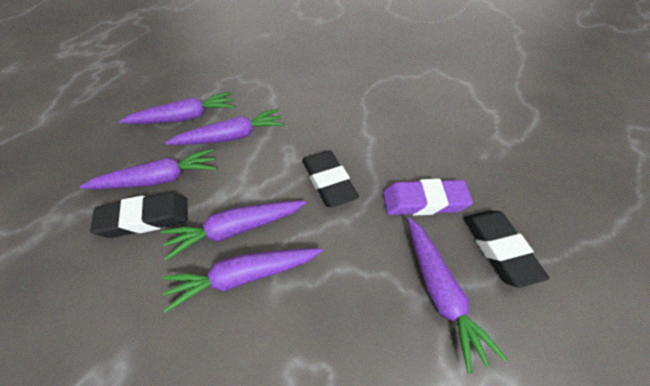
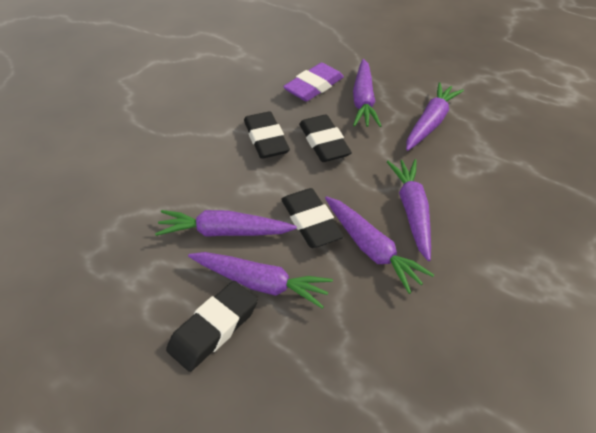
black eraser: 3 -> 4

